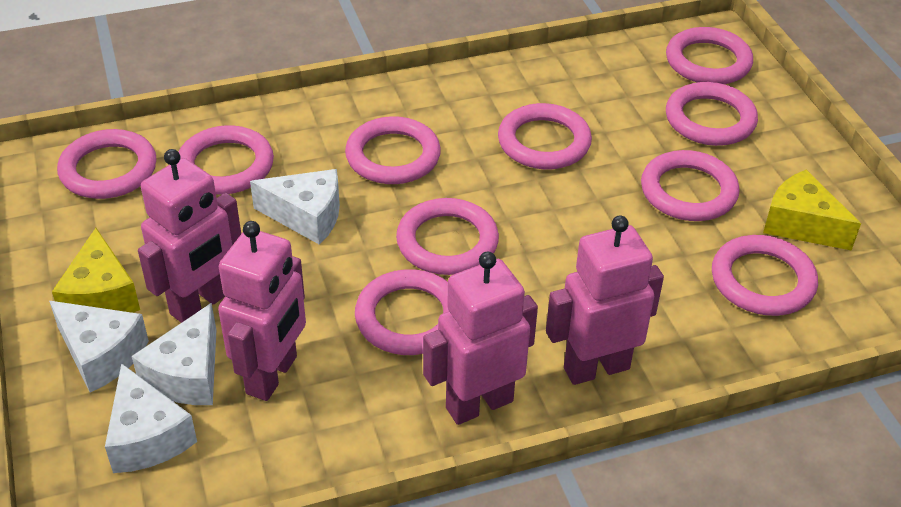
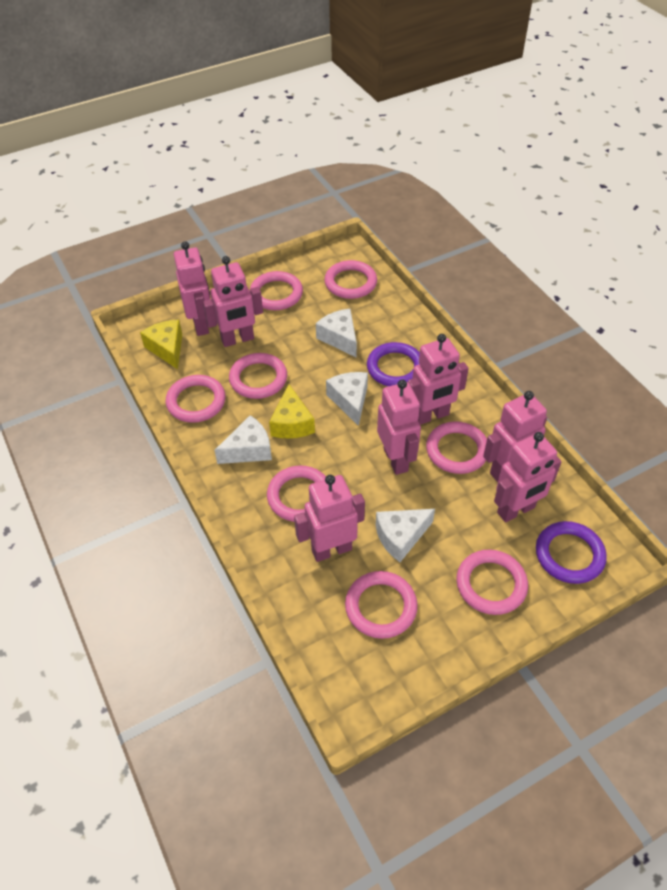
pink ring: 10 -> 8
pink robot: 4 -> 7
purple ring: 0 -> 2

